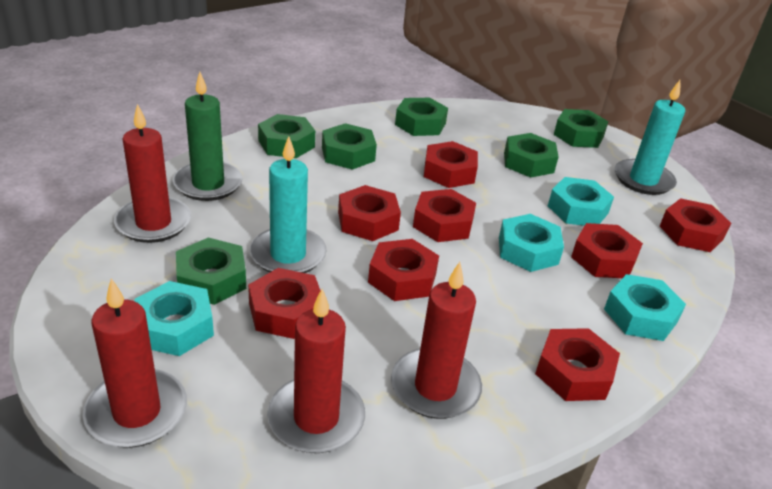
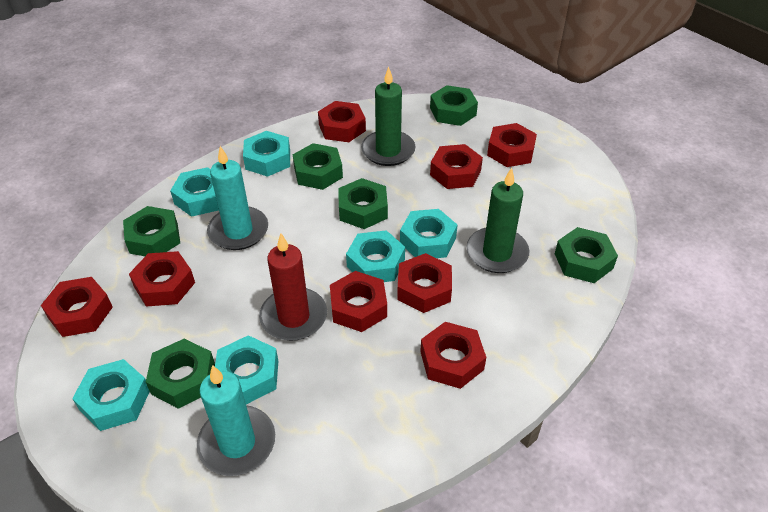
green candle: 1 -> 2
red candle: 4 -> 1
turquoise nut: 4 -> 6

